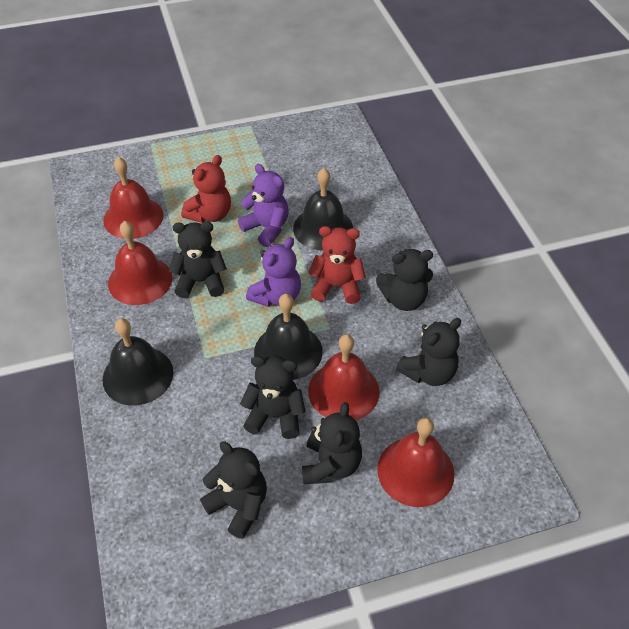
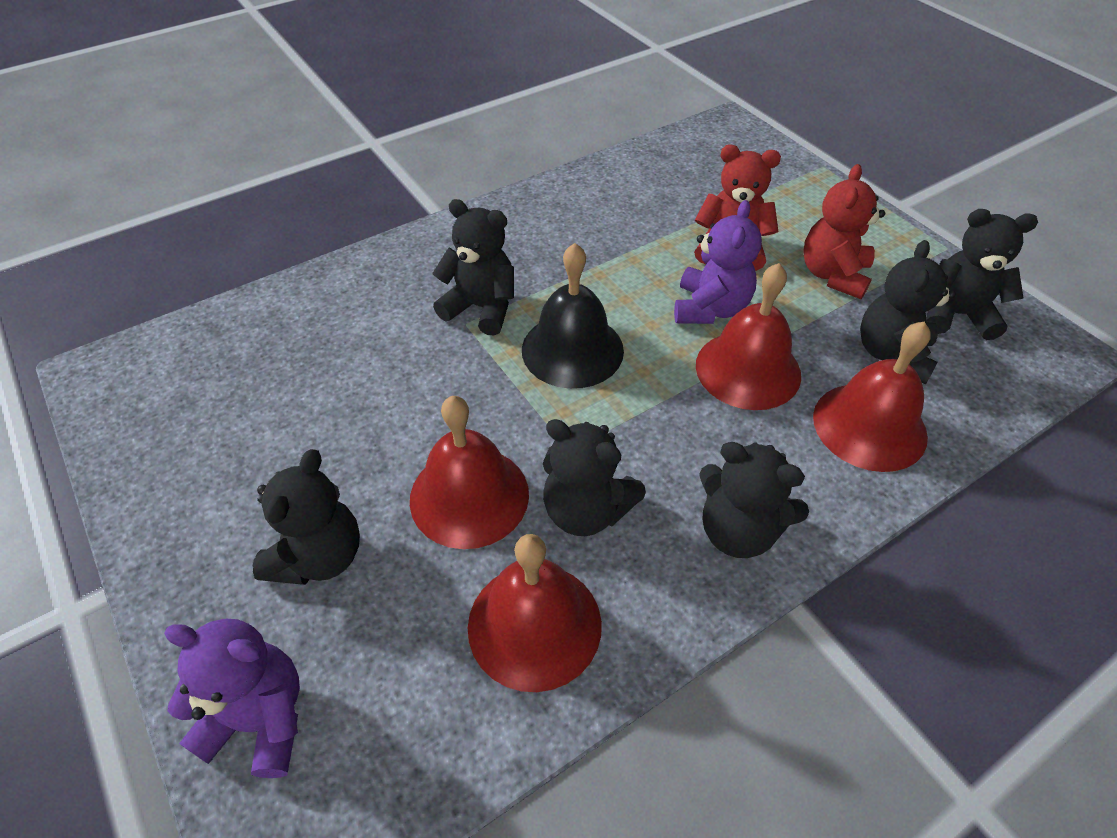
black bell: 3 -> 1

